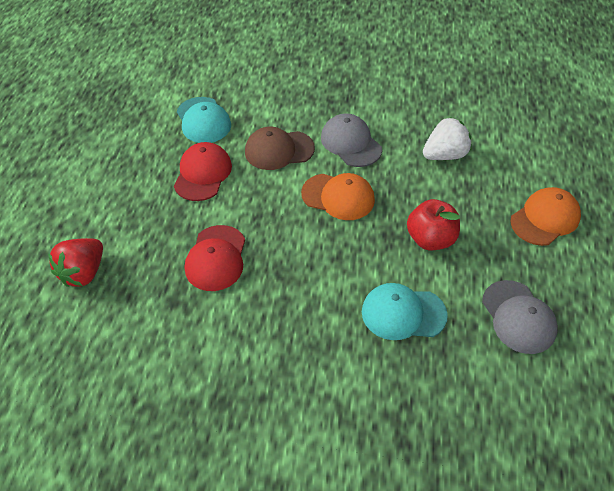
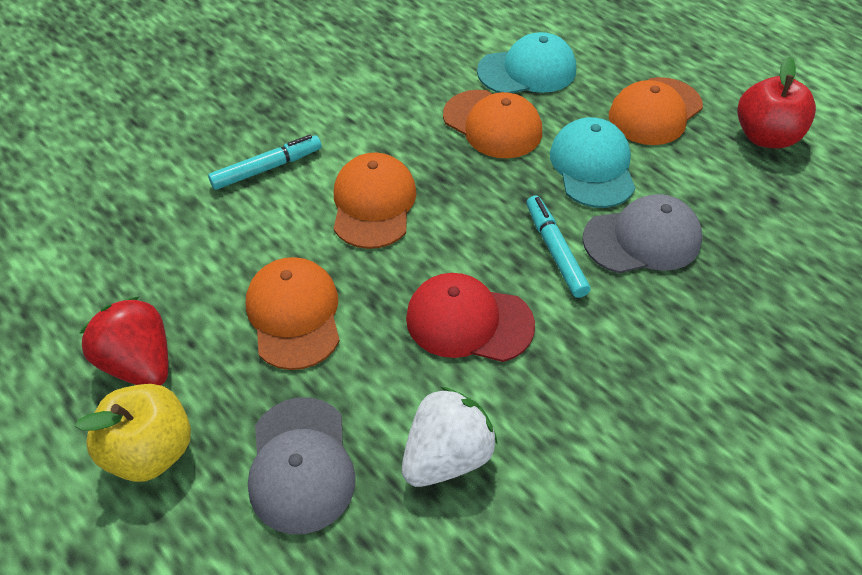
brown cap: 1 -> 0
orange cap: 2 -> 4
red cap: 2 -> 1
turquoise marker: 0 -> 2
yellow apple: 0 -> 1

